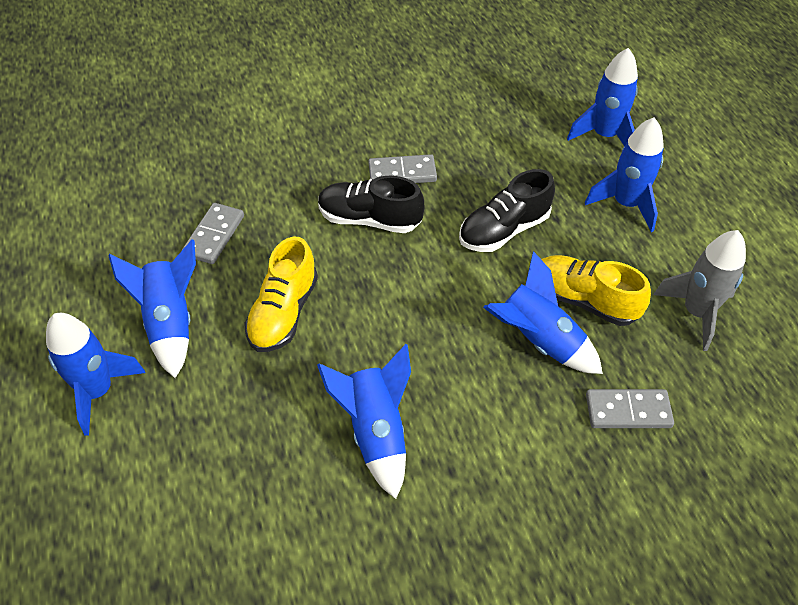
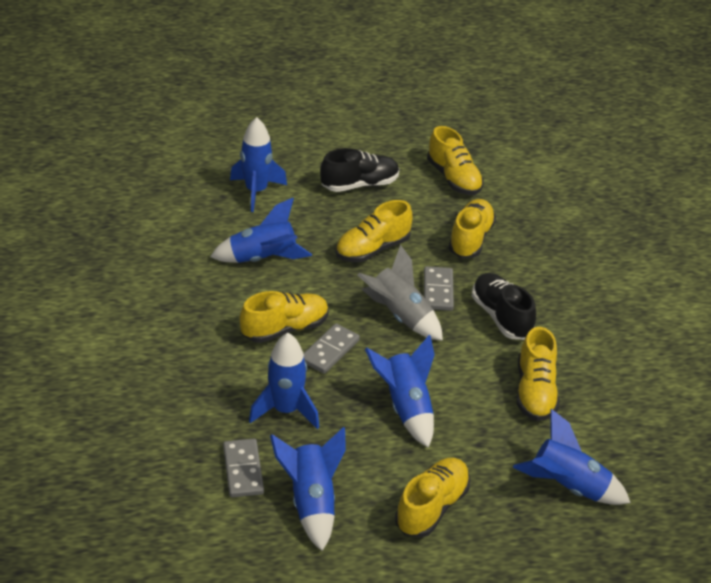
yellow shoe: 2 -> 6

